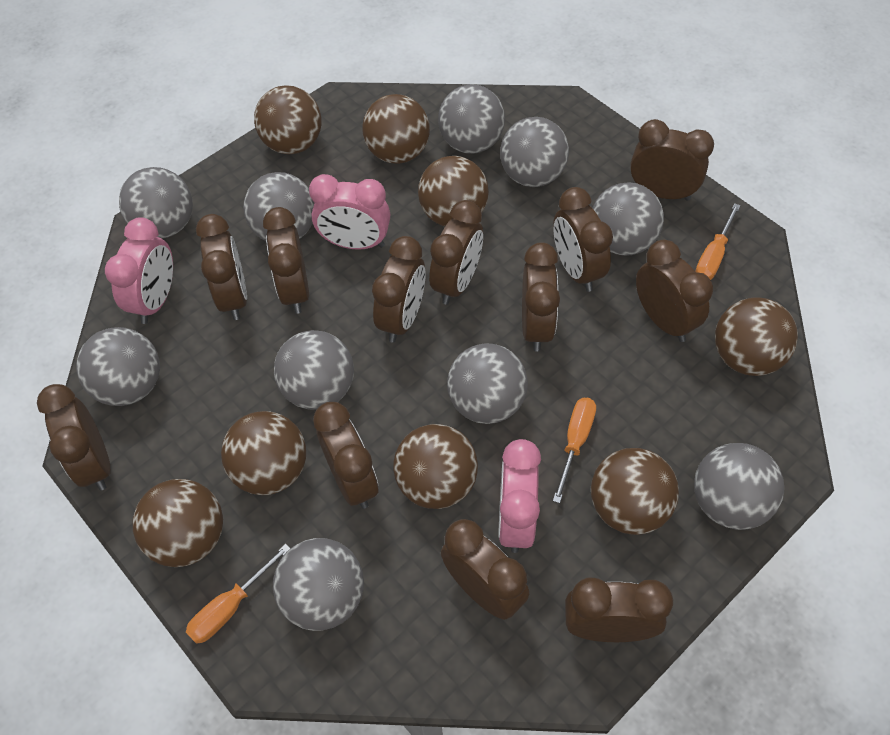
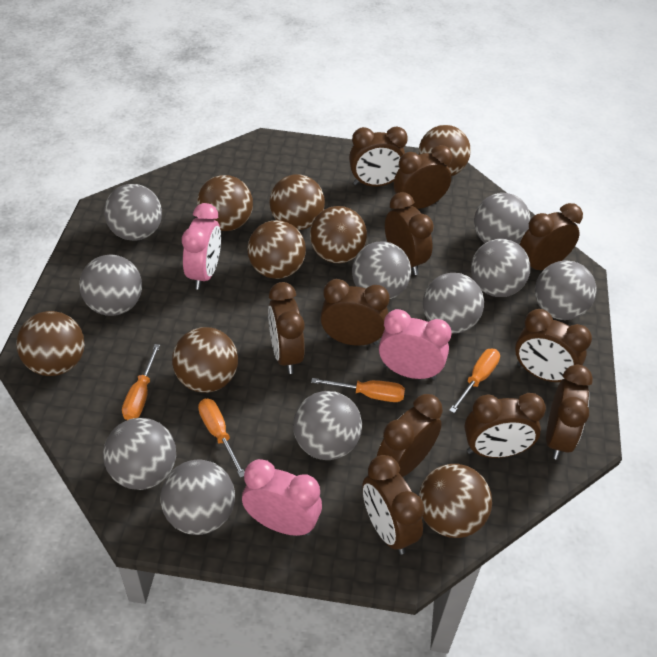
brown clock: 12 -> 11
orange screwdriver: 3 -> 4

